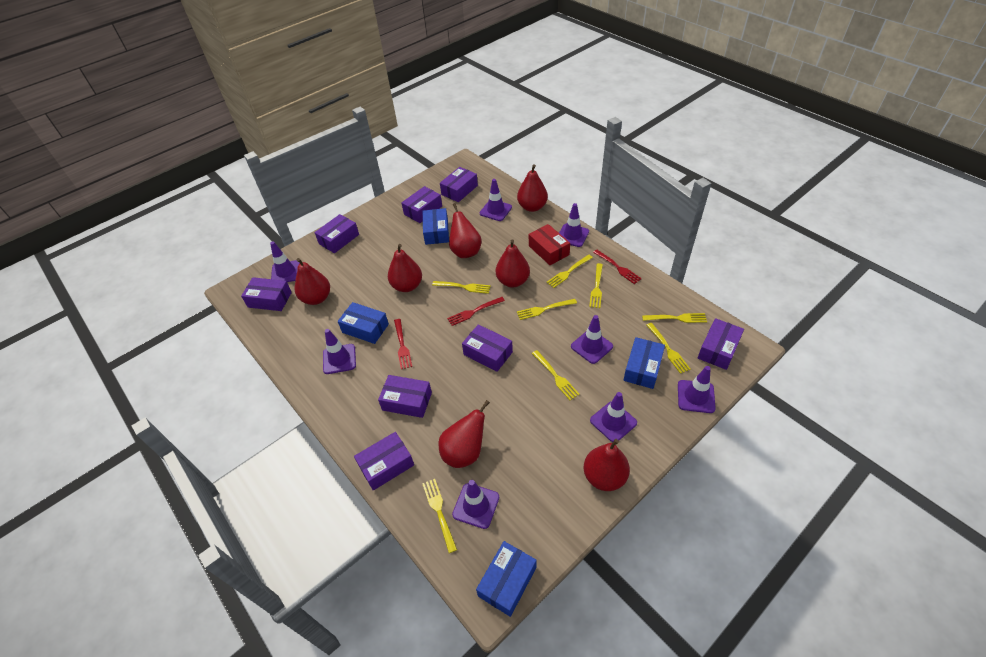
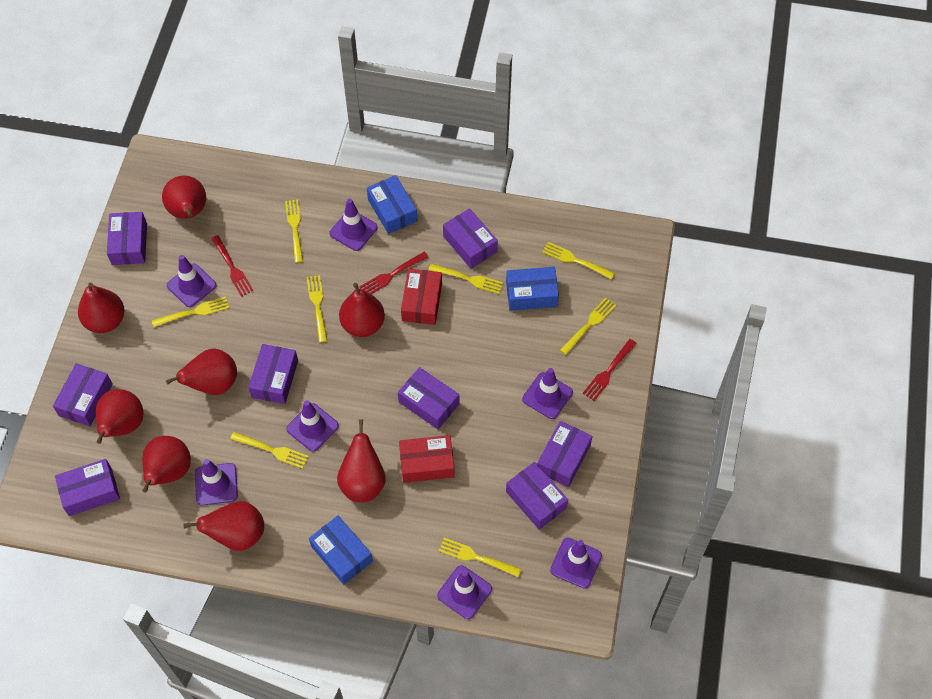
blue box: 4 -> 3
purple traffic cone: 8 -> 7
red box: 1 -> 2
red pear: 7 -> 8

